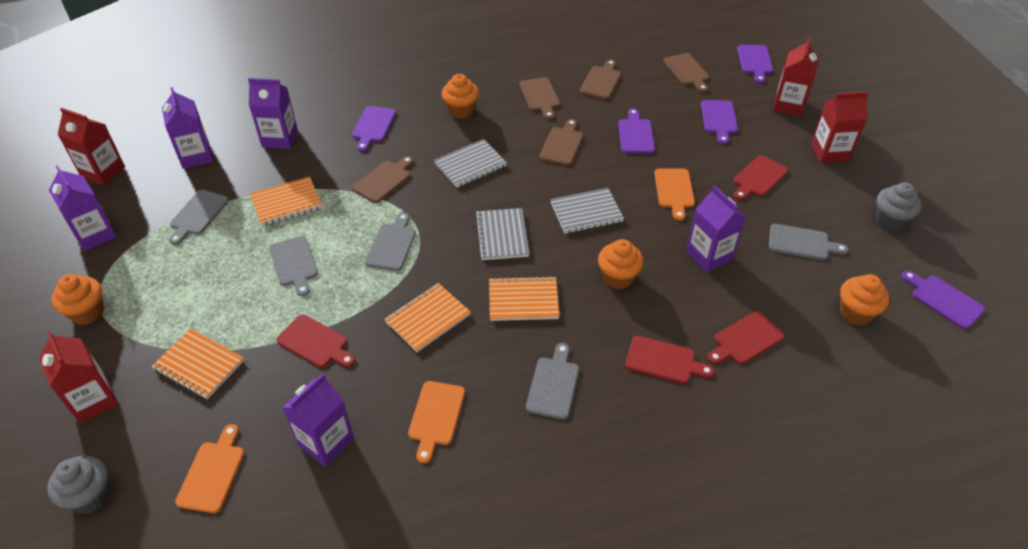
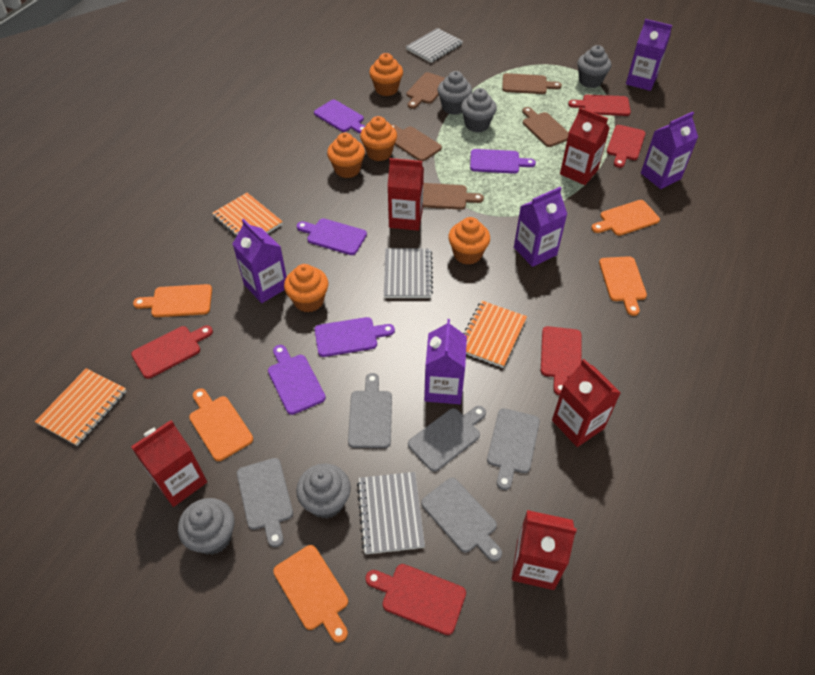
grey cupcake: 2 -> 5
orange cupcake: 4 -> 5
orange cutting board: 3 -> 5
orange notebook: 4 -> 3
red carton: 4 -> 5
red cutting board: 4 -> 5

